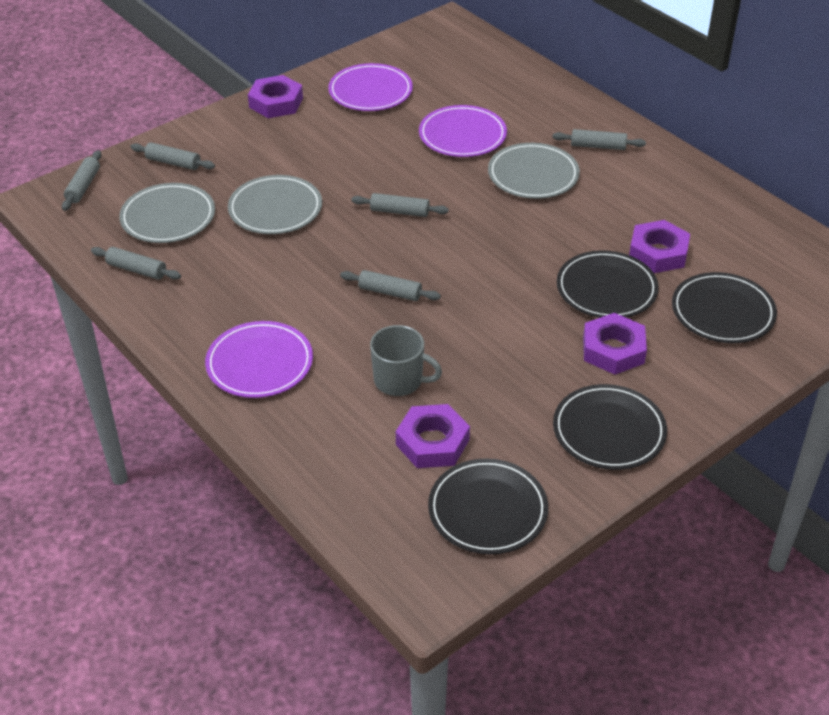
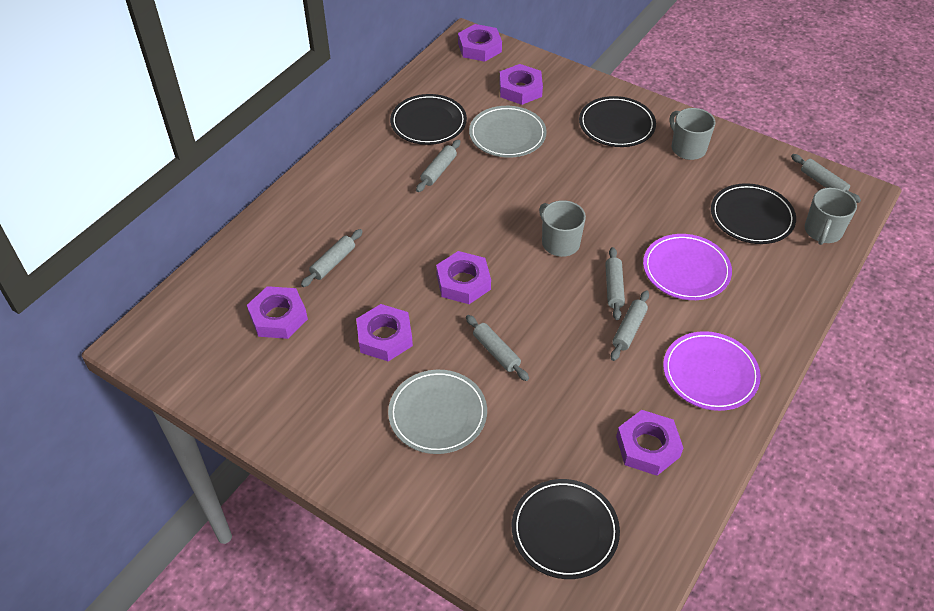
grey mug: 1 -> 3
grey plate: 3 -> 2
purple nut: 4 -> 6
purple plate: 3 -> 2

